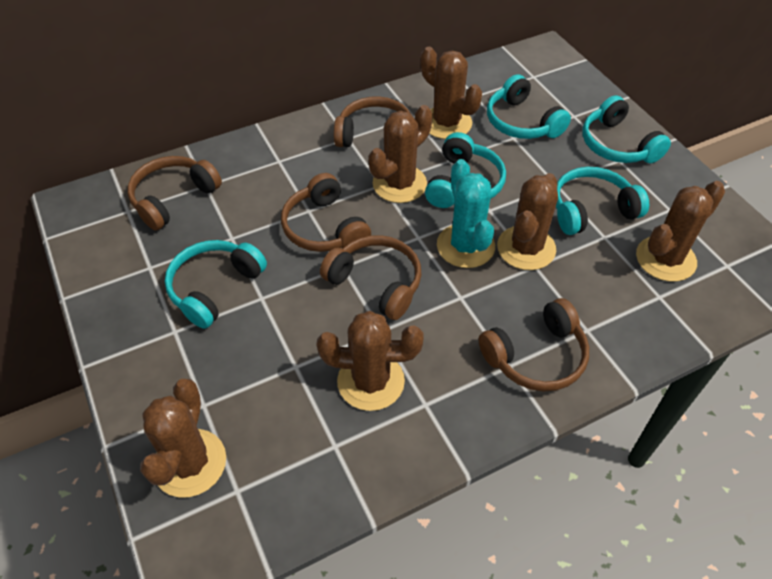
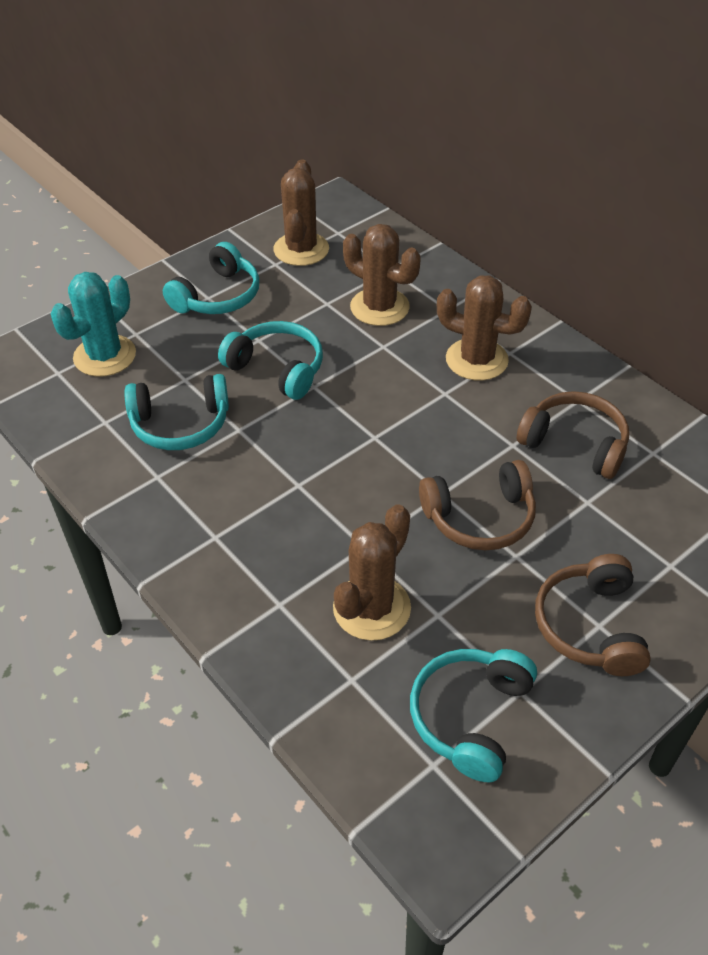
brown cactus: 6 -> 4
brown headphones: 5 -> 3
turquoise headphones: 5 -> 4

